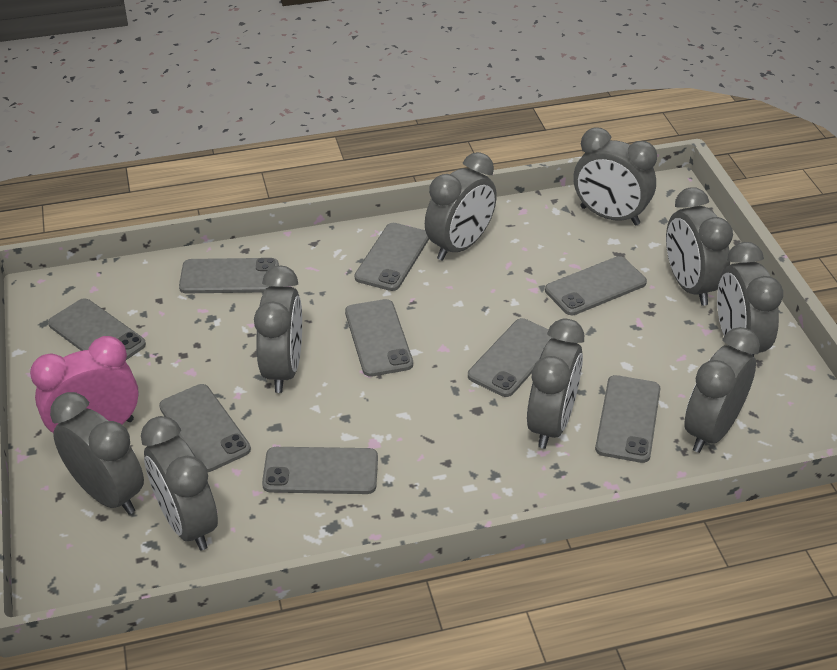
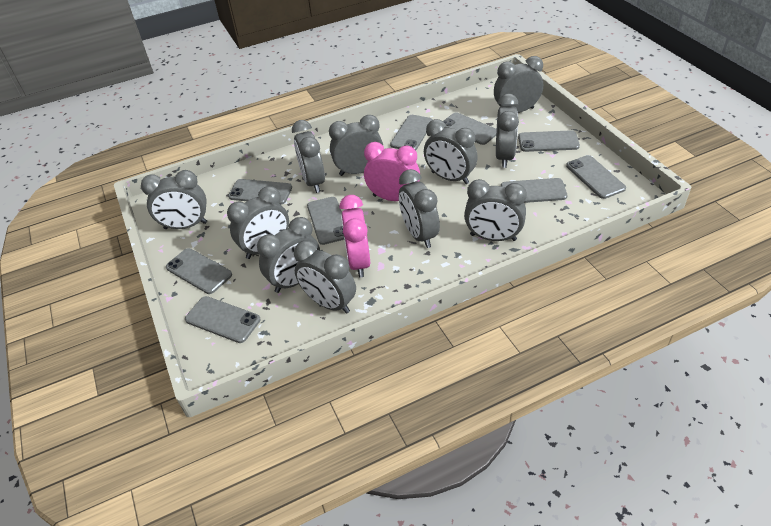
grey clock: 9 -> 11
pink clock: 1 -> 2

